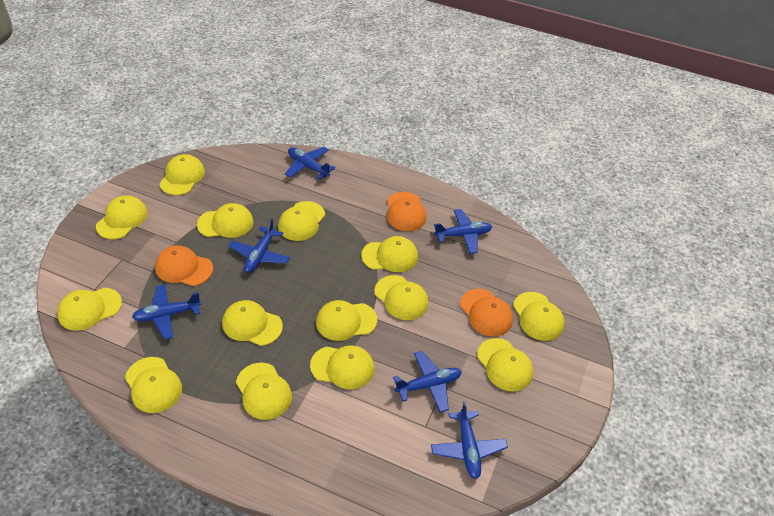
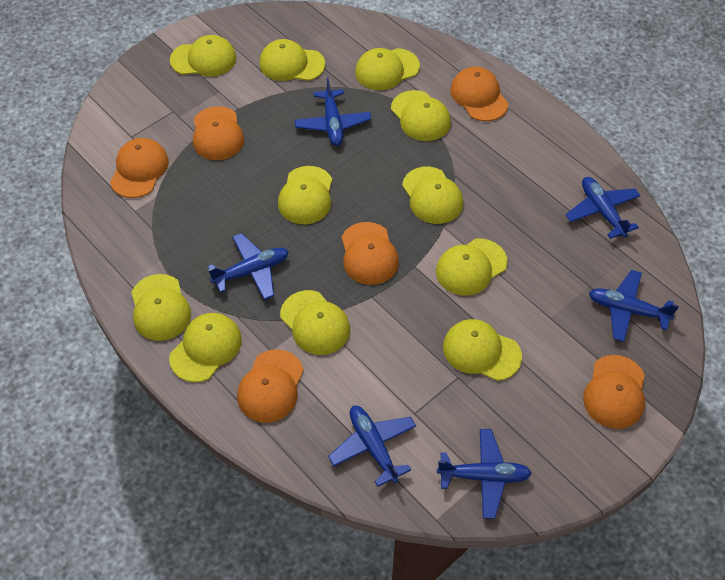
orange cap: 3 -> 6
yellow cap: 14 -> 11

